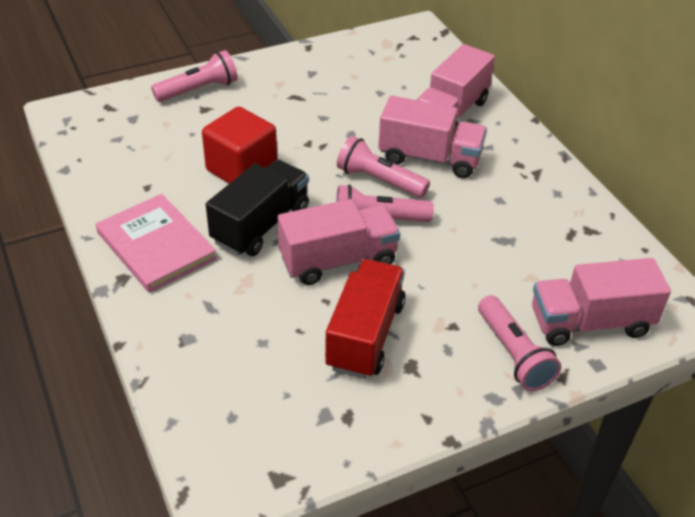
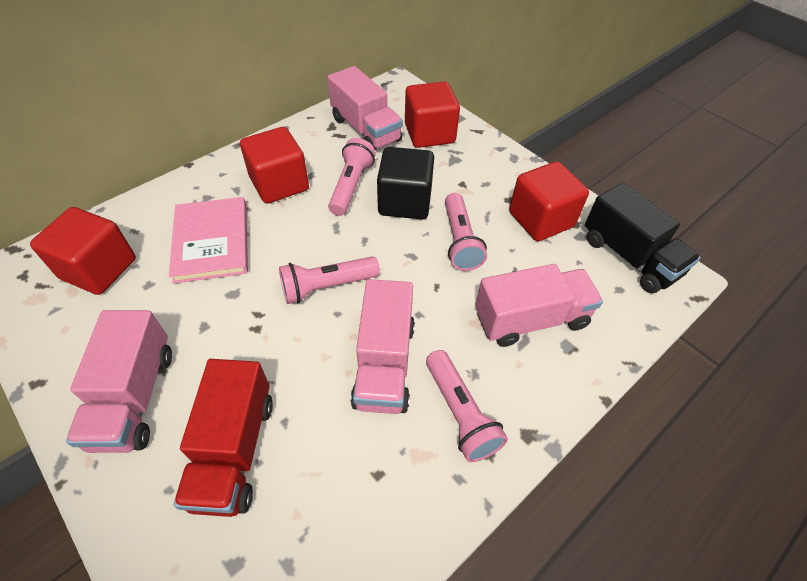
black cube: 0 -> 1
red cube: 1 -> 4

